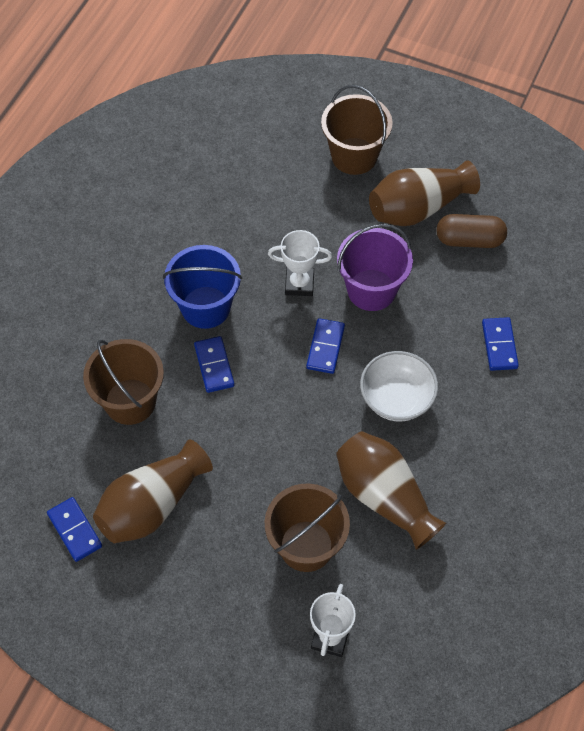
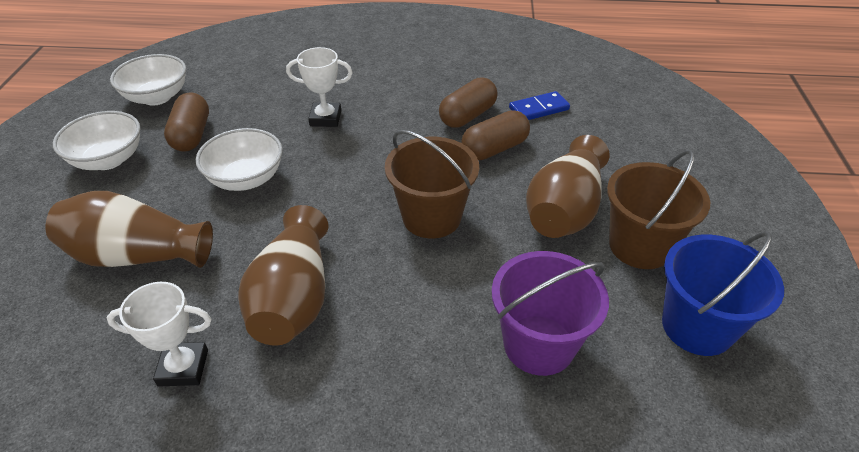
blue domino: 4 -> 1
brown bucket: 3 -> 2
brown capsule: 1 -> 3
white bowl: 1 -> 3

